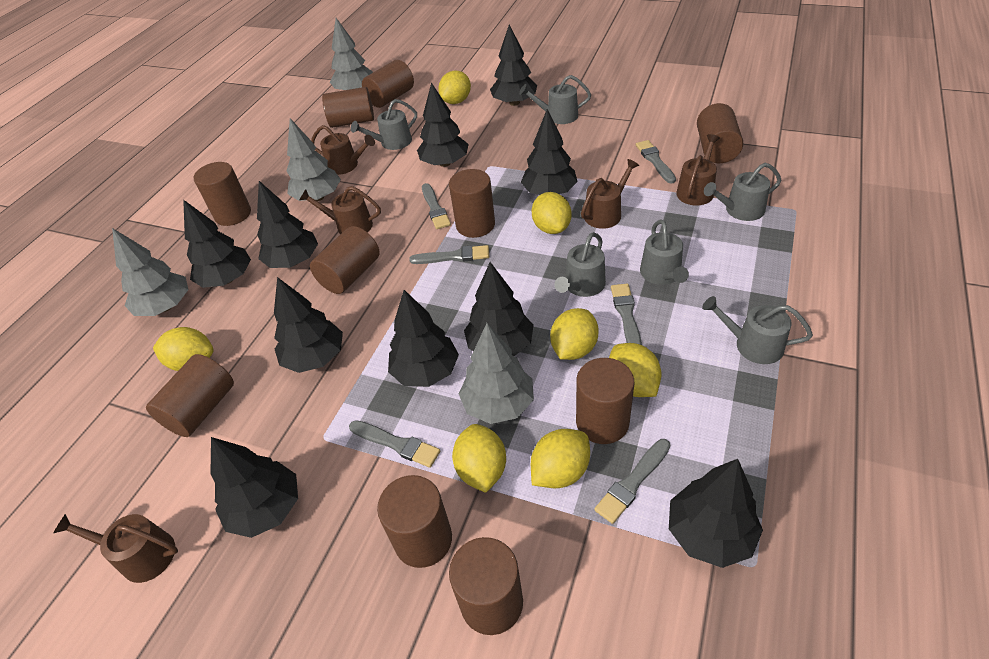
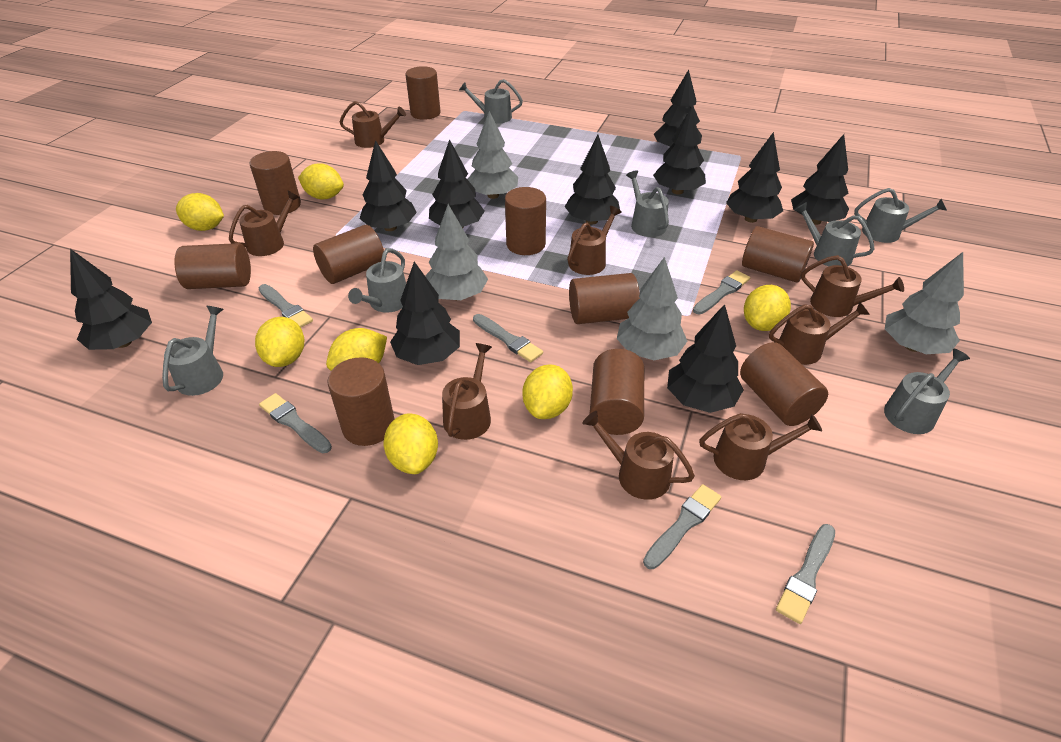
brown watering can: 5 -> 8
grey watering can: 6 -> 7

